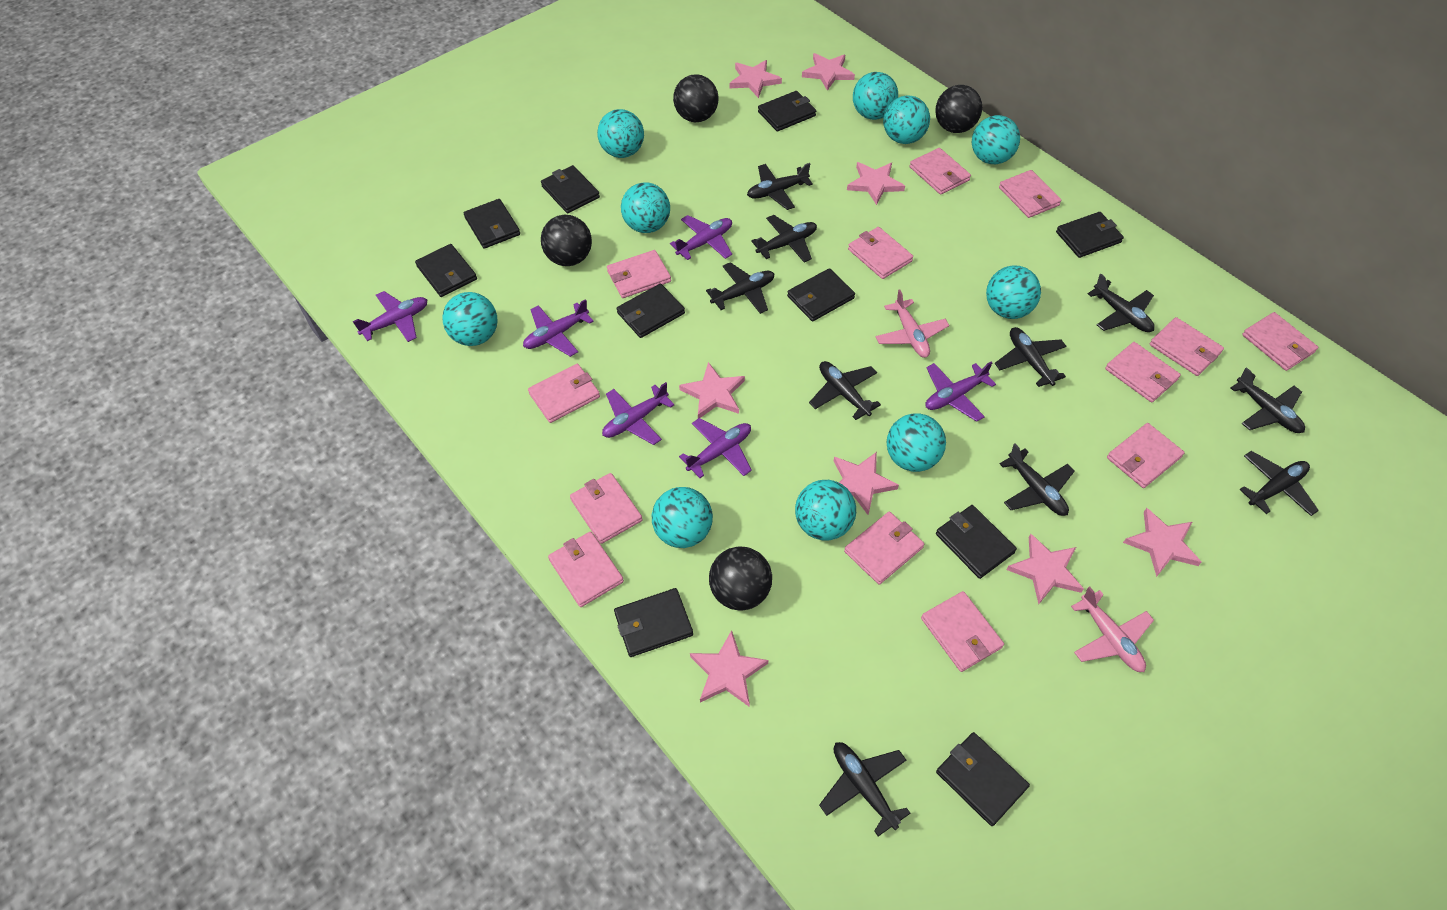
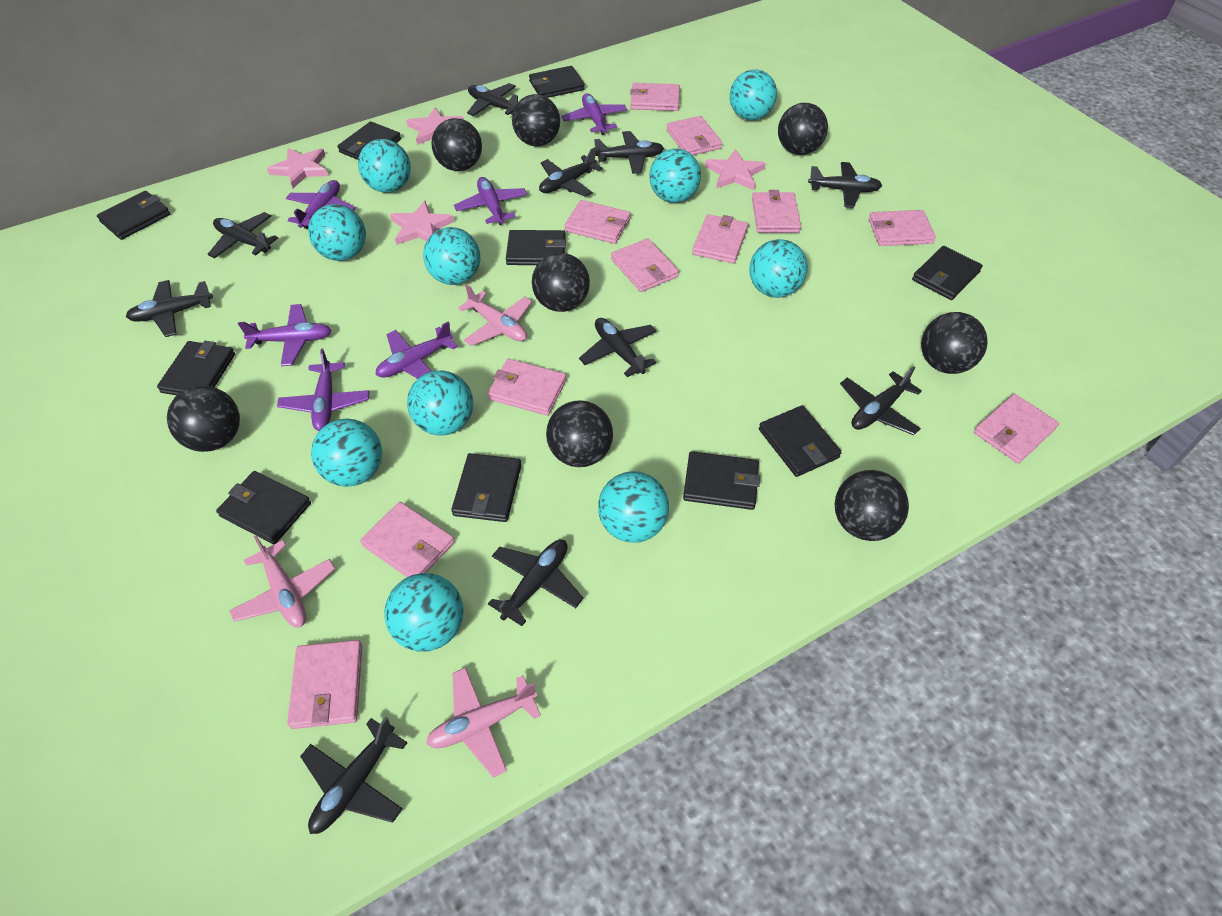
black ball: 4 -> 8
pink plane: 2 -> 3
pink star: 8 -> 4
pink wallet: 13 -> 11

